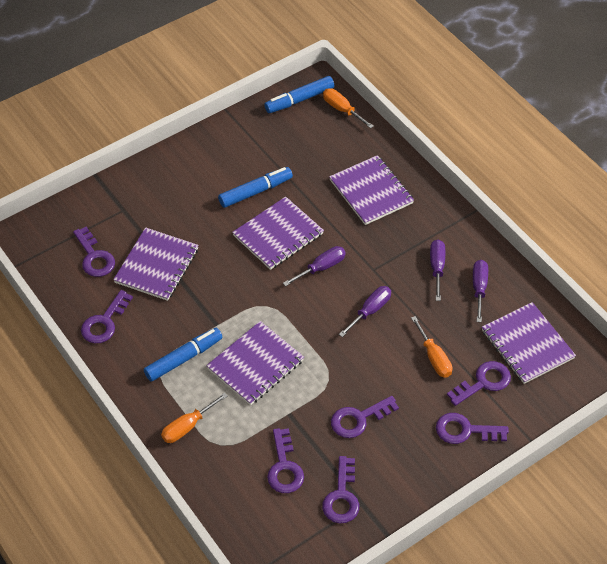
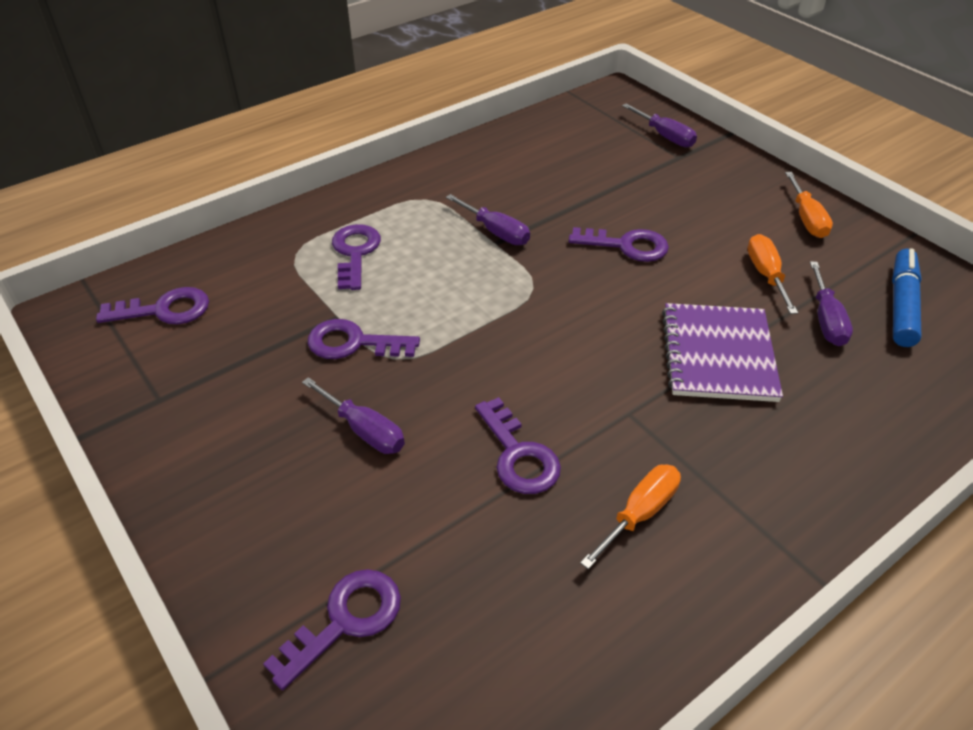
blue marker: 3 -> 1
purple key: 7 -> 6
purple notebook: 5 -> 1

